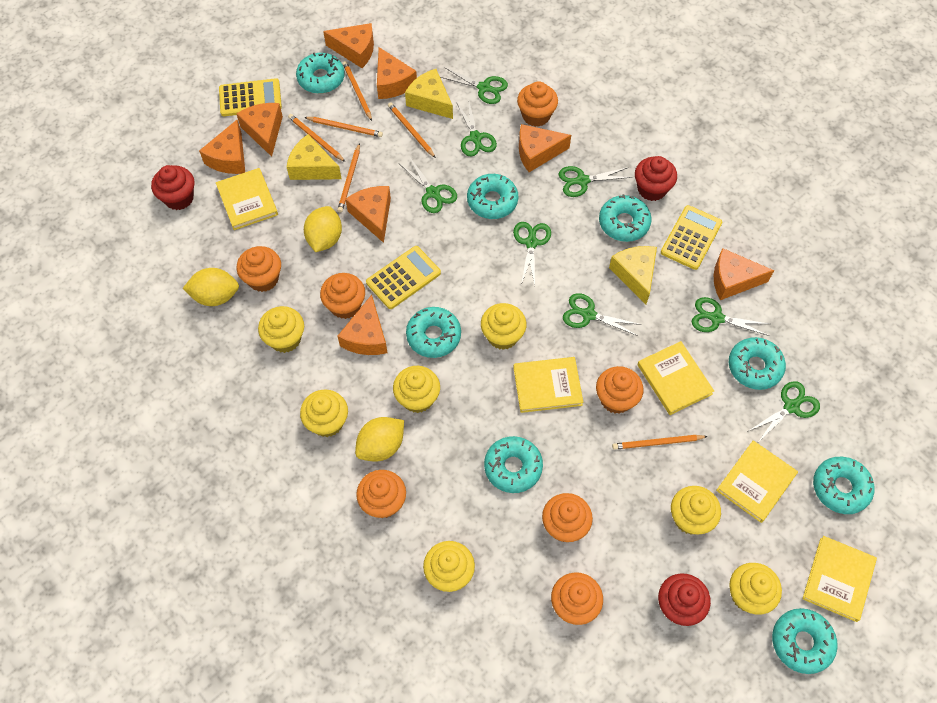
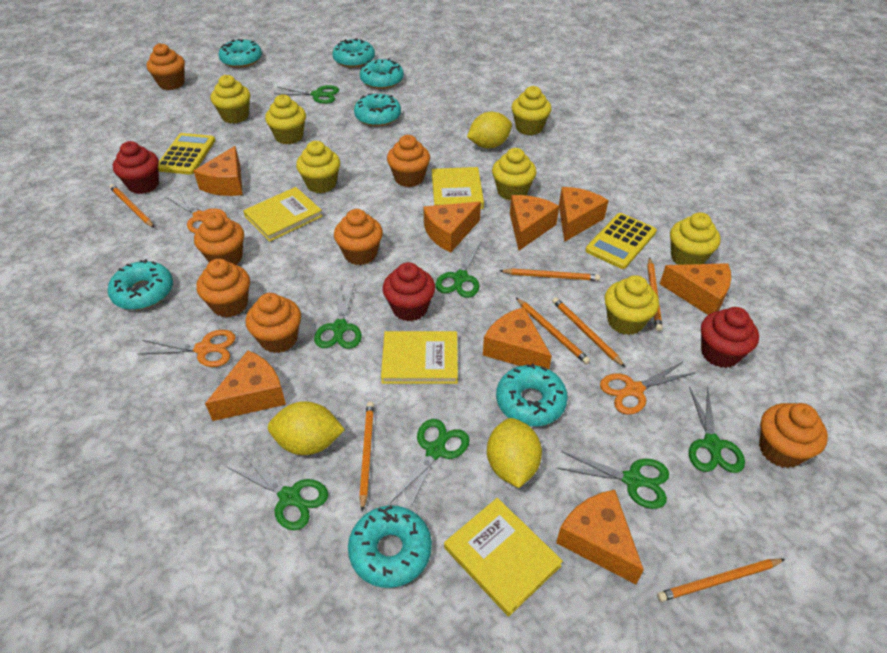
green scissors: 8 -> 7
orange pencil: 6 -> 7
orange scissors: 0 -> 3
turquoise donut: 8 -> 7
yellow book: 5 -> 4
yellow calculator: 3 -> 2
yellow cheese: 3 -> 0

